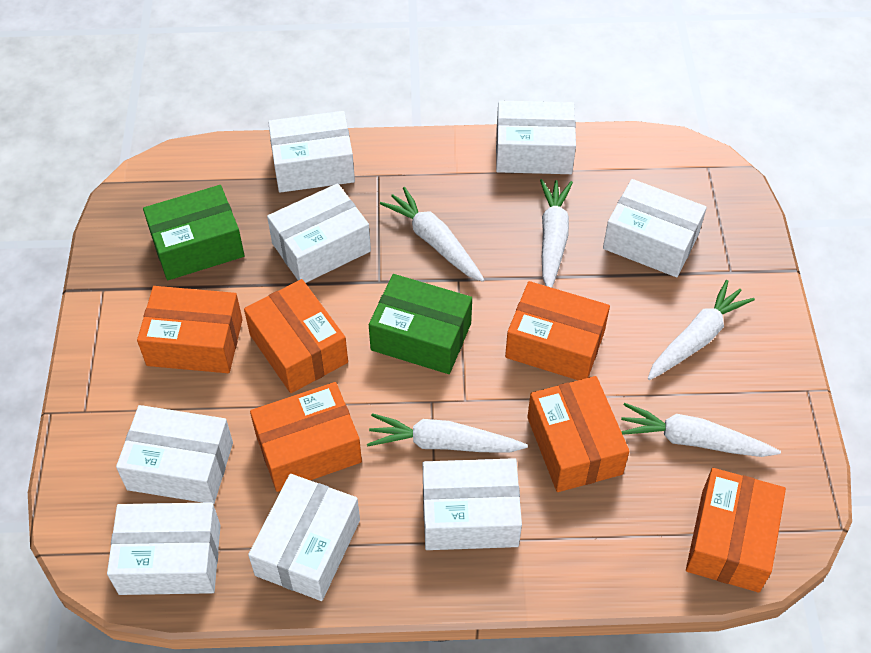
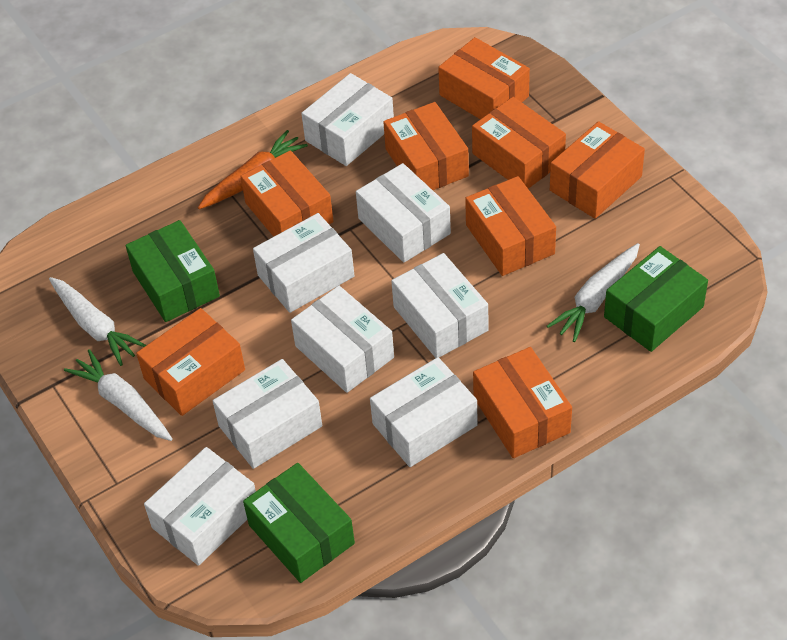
green box: 2 -> 3
orange box: 6 -> 8
orange carrot: 0 -> 1
white carrot: 5 -> 3

